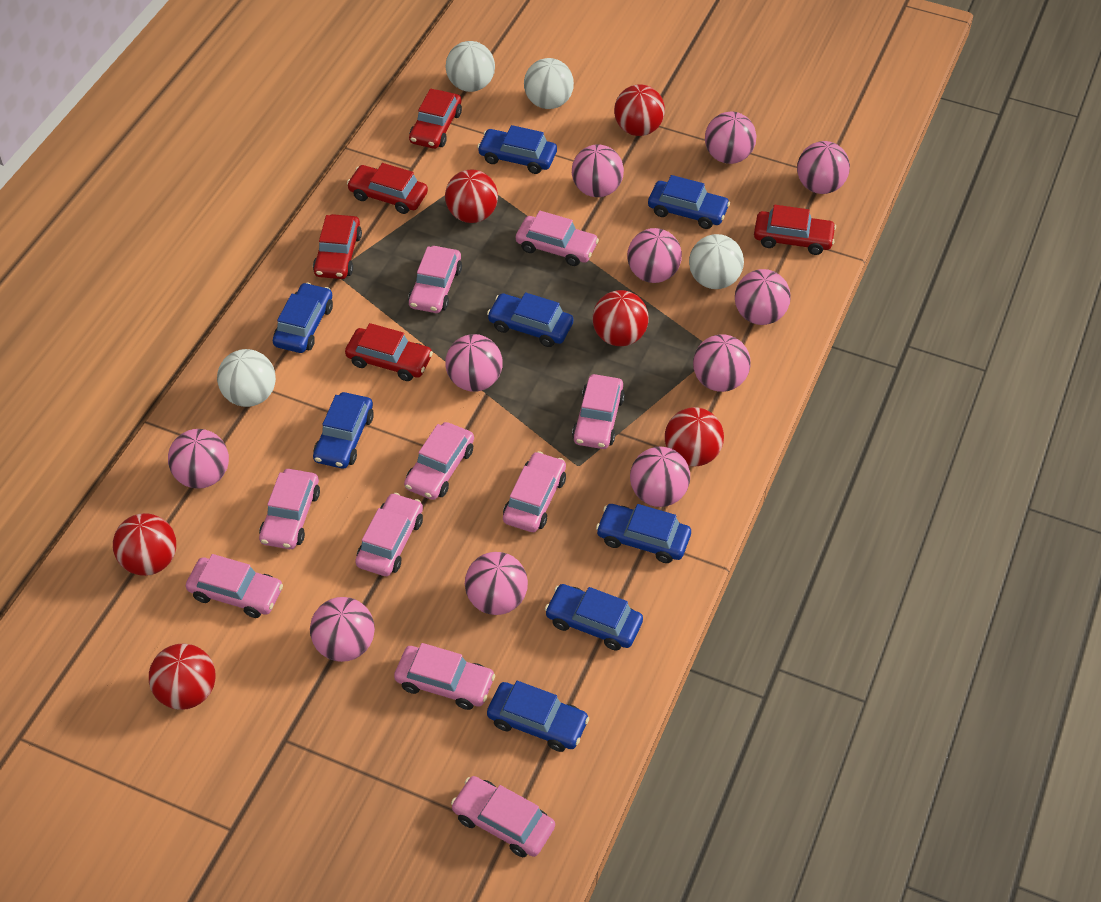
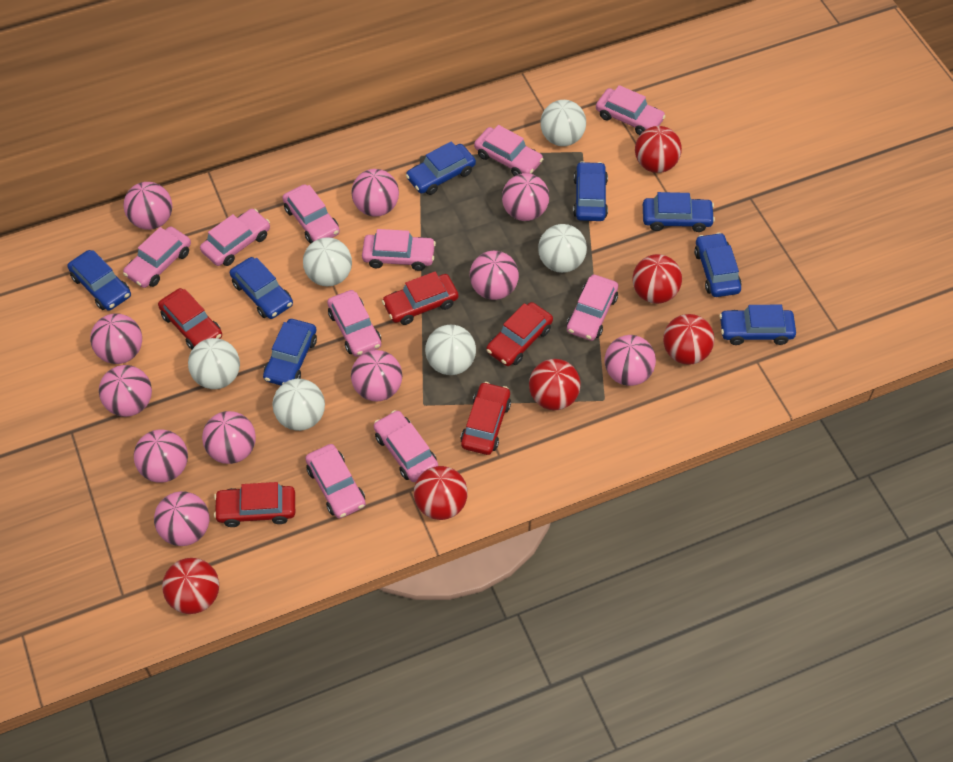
white ball: 4 -> 6

